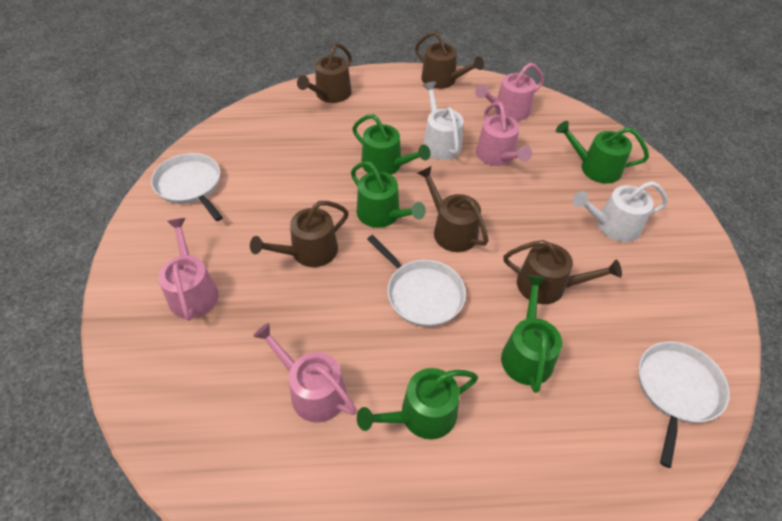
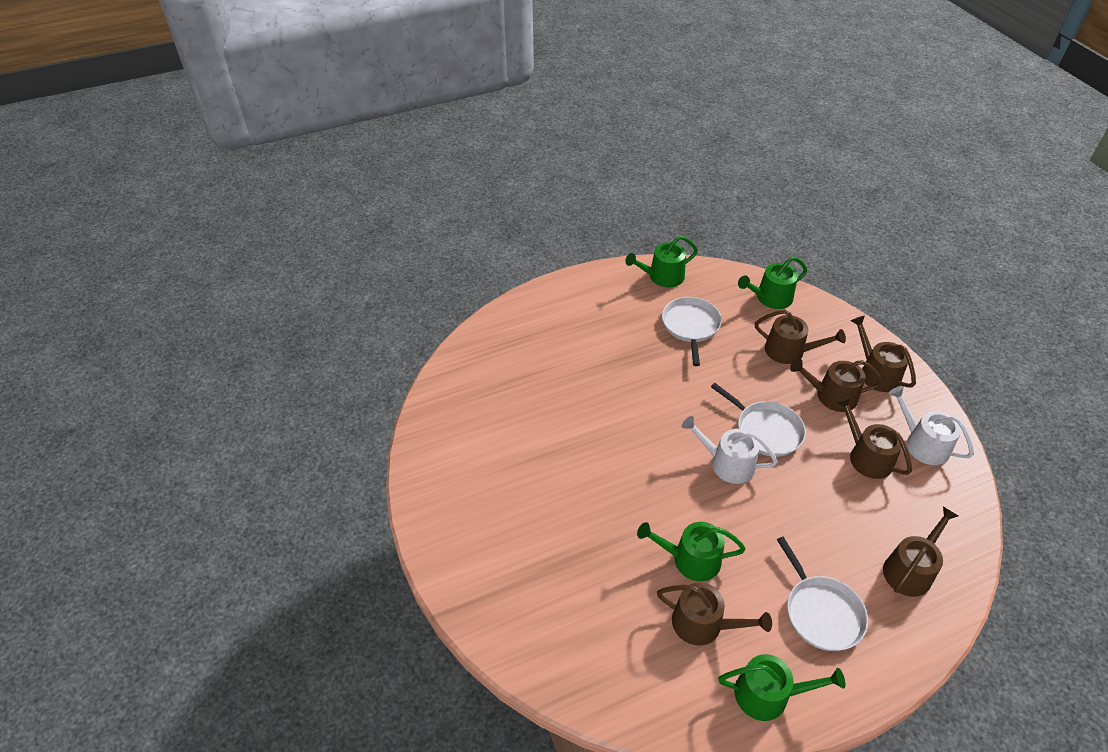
brown watering can: 5 -> 6
green watering can: 5 -> 4
pink watering can: 4 -> 0

